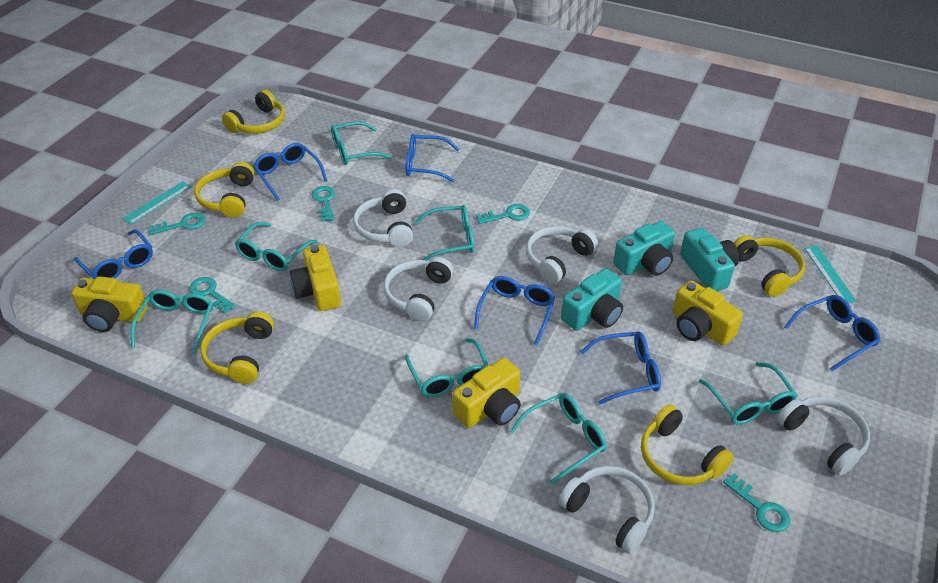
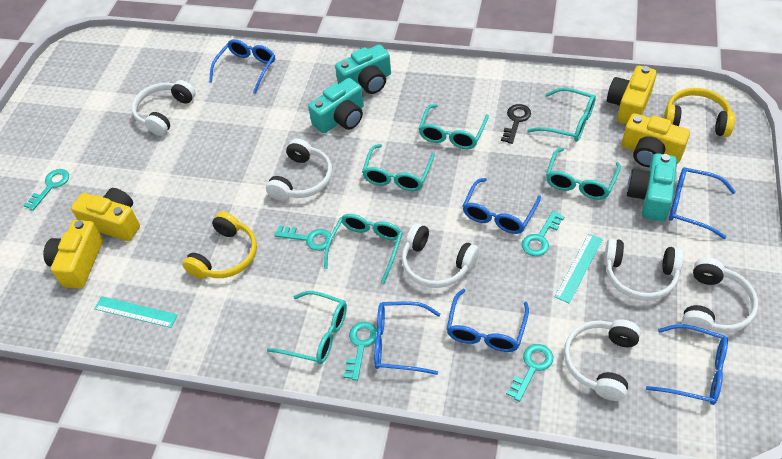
black key: 0 -> 1
turquoise glasses: 7 -> 6
white headphones: 5 -> 6
yellow headphones: 5 -> 2

